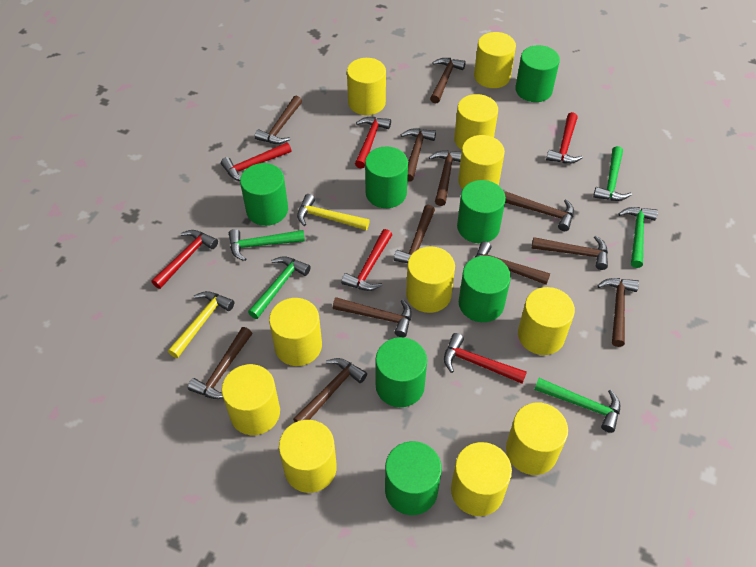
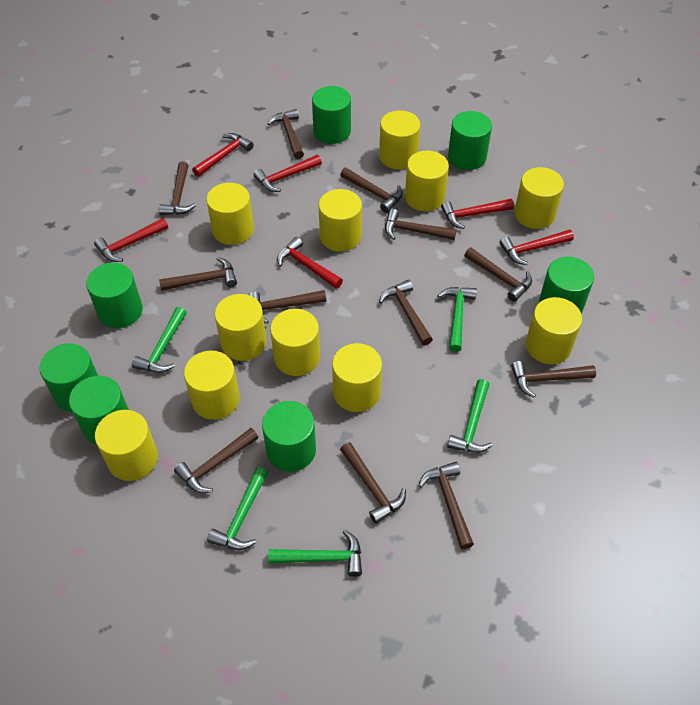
yellow hammer: 2 -> 0

